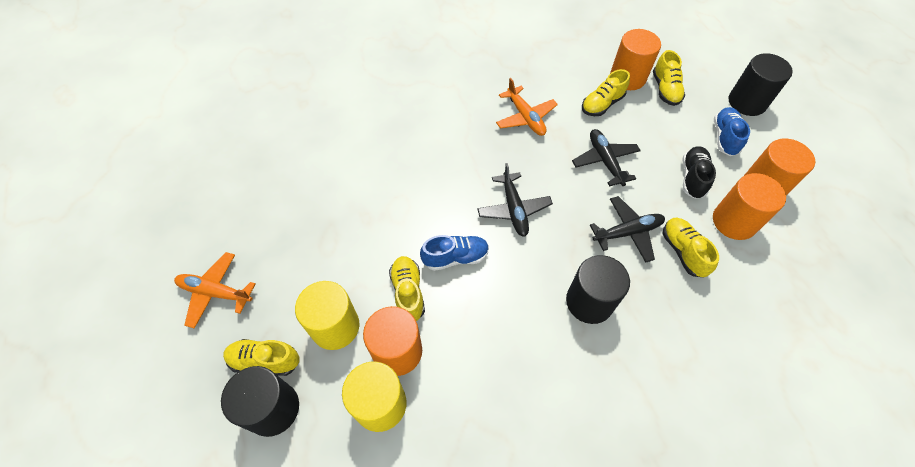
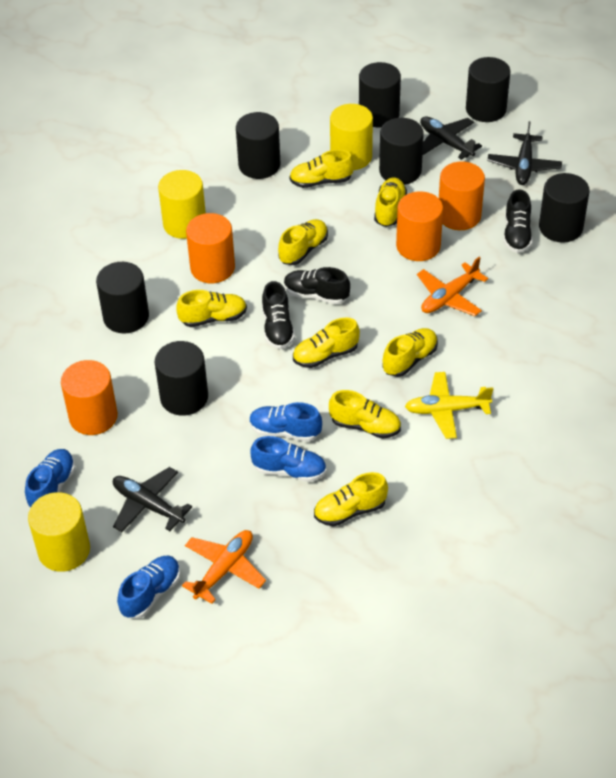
black cylinder: 3 -> 7
black shoe: 1 -> 3
blue shoe: 2 -> 4
yellow cylinder: 2 -> 3
yellow plane: 0 -> 1
yellow shoe: 5 -> 8

